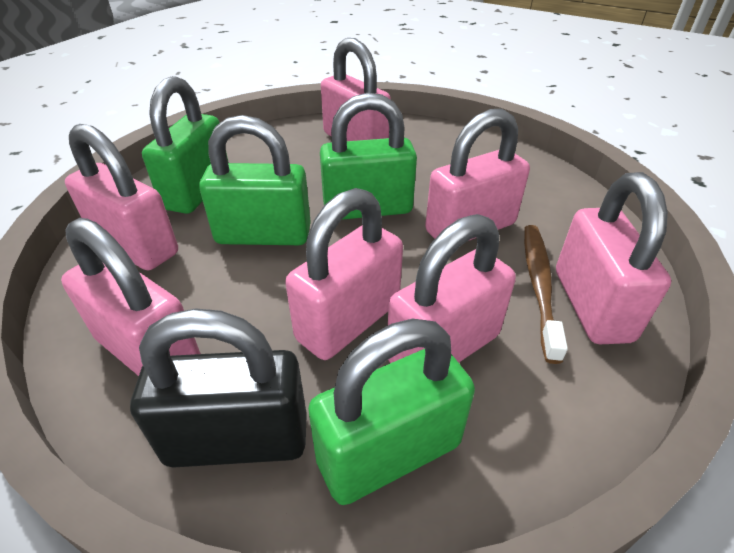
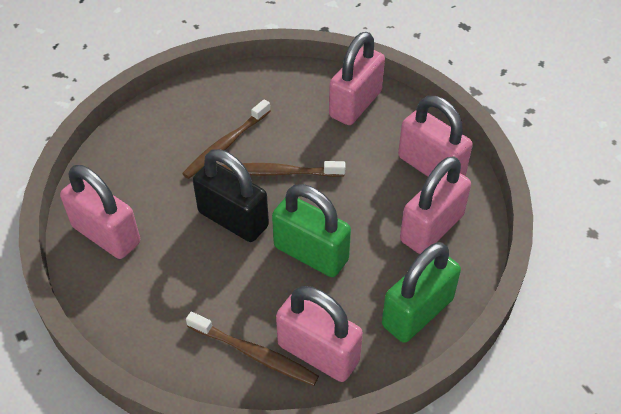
brown toothbrush: 1 -> 3
green padlock: 4 -> 2
pink padlock: 7 -> 5

